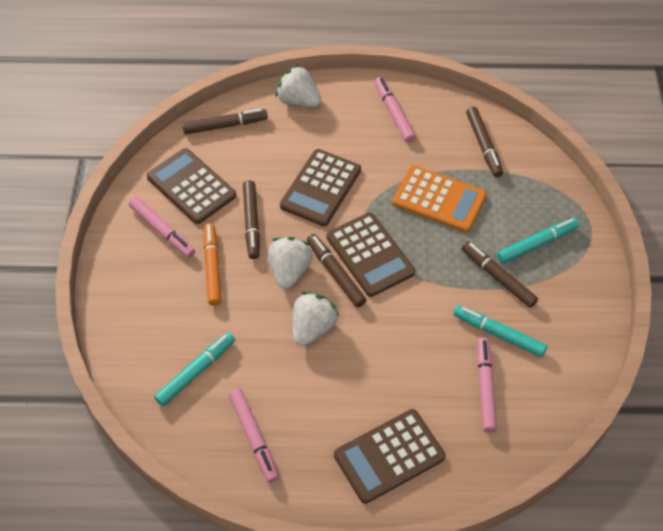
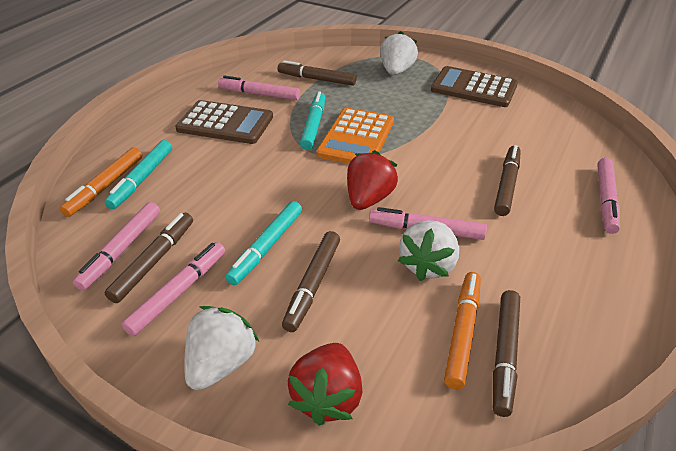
brown calculator: 4 -> 2
orange marker: 1 -> 2
pink marker: 4 -> 5
red strawberry: 0 -> 2

